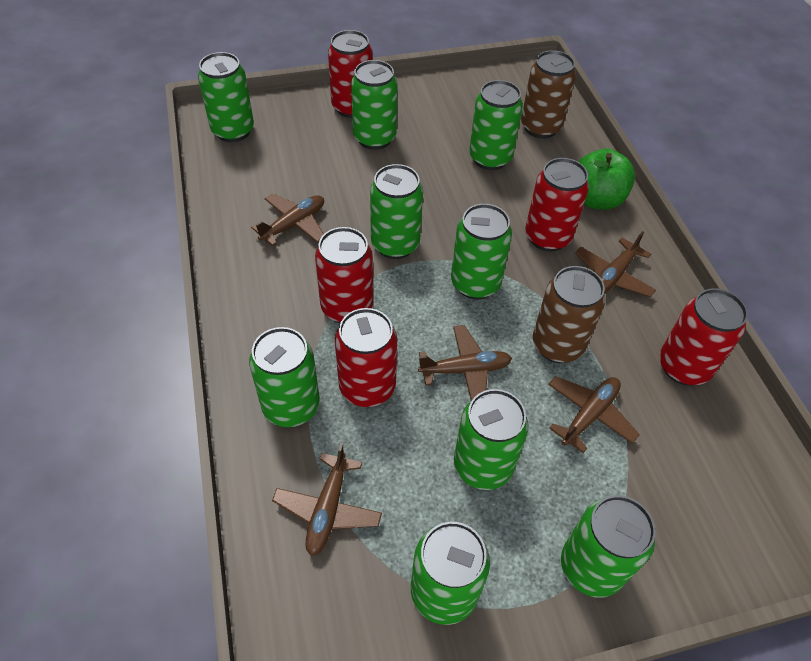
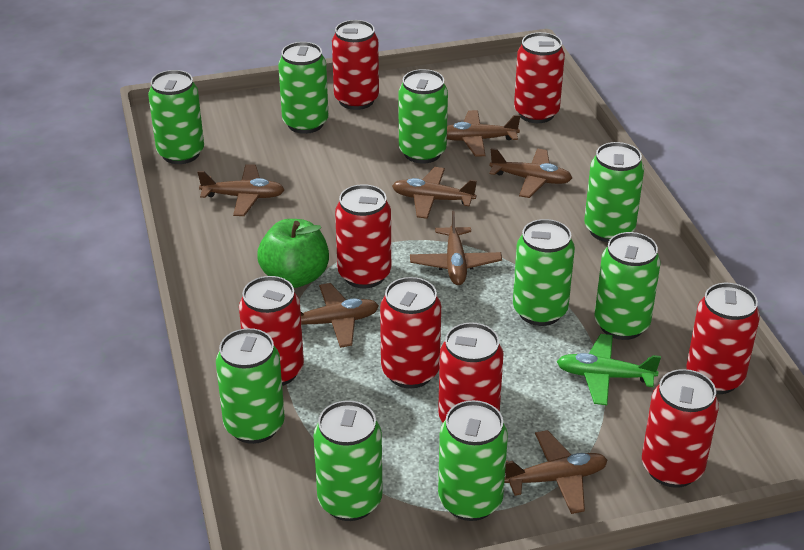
brown can: 2 -> 0
brown plane: 5 -> 7
green plane: 0 -> 1
red can: 5 -> 8

